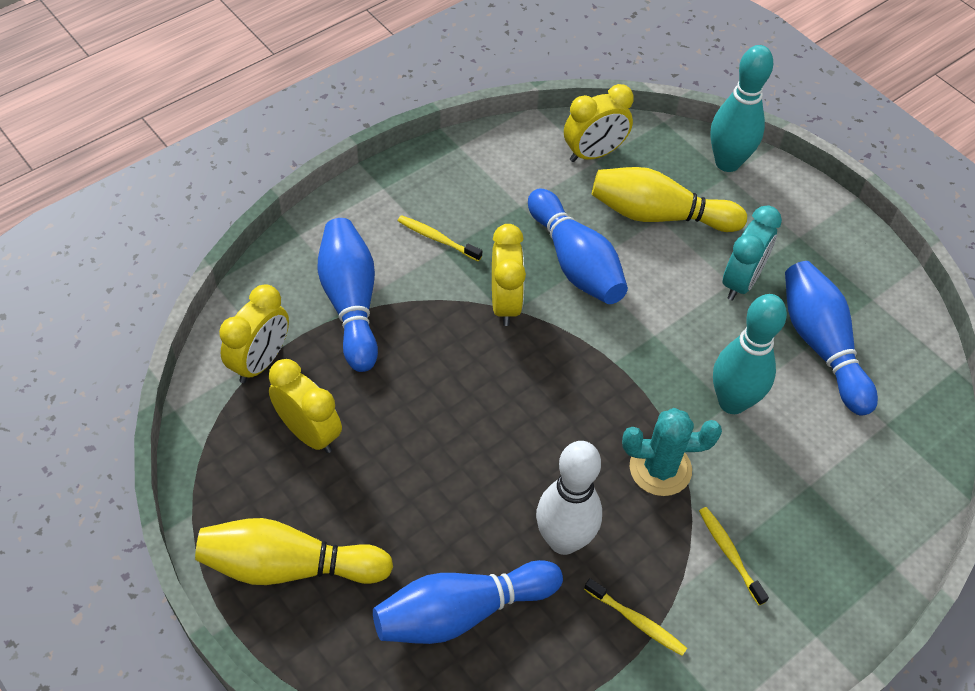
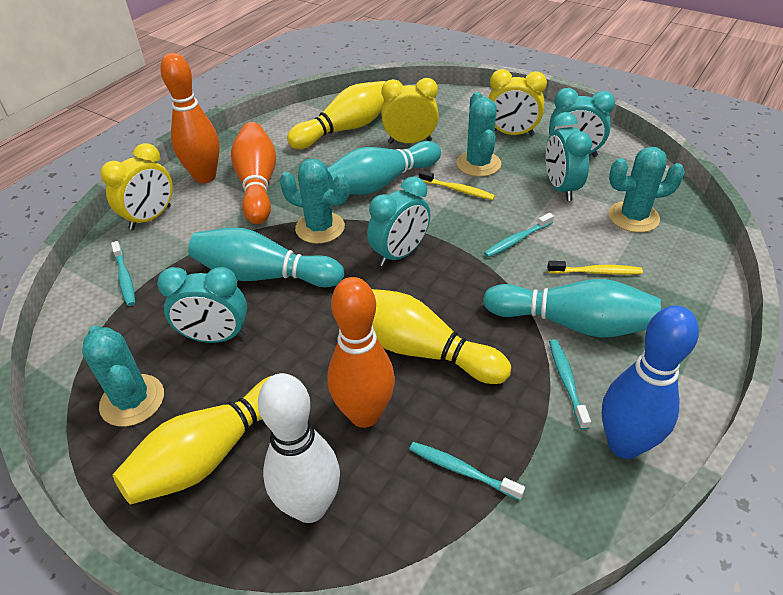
blue bowling pin: 4 -> 1
orange bowling pin: 0 -> 3
turquoise bowling pin: 2 -> 3
turquoise cactus: 1 -> 4
turquoise clock: 1 -> 4
turquoise toothbrush: 0 -> 4
yellow bowling pin: 2 -> 3
yellow clock: 4 -> 3
yellow toothbrush: 3 -> 2

